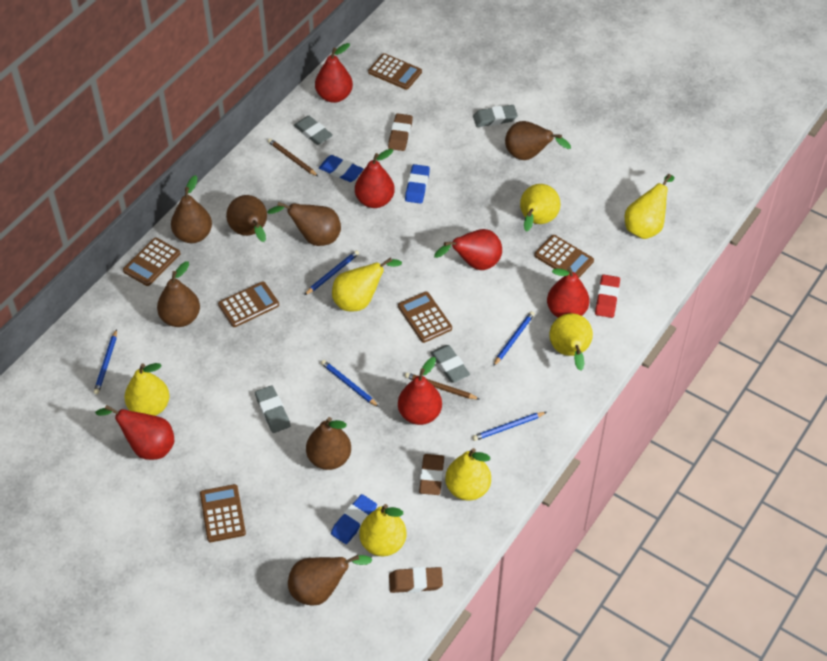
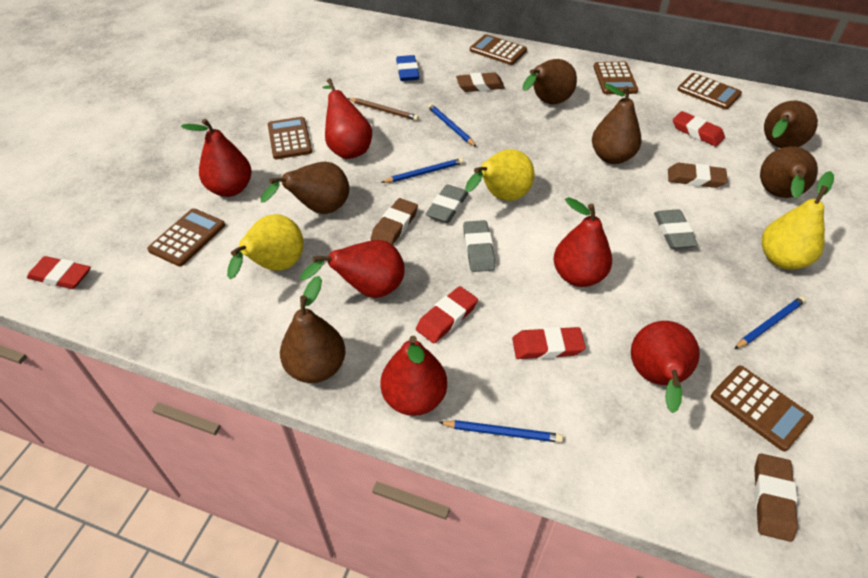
blue eraser: 3 -> 1
blue pencil: 5 -> 4
brown eraser: 3 -> 4
brown pear: 7 -> 6
brown pencil: 2 -> 1
grey eraser: 4 -> 3
red eraser: 1 -> 4
yellow pear: 7 -> 3

